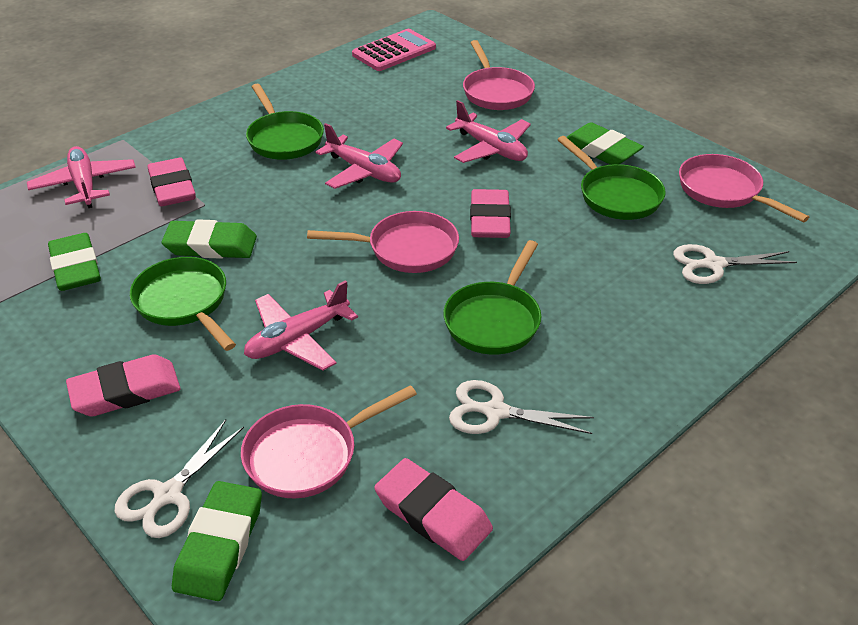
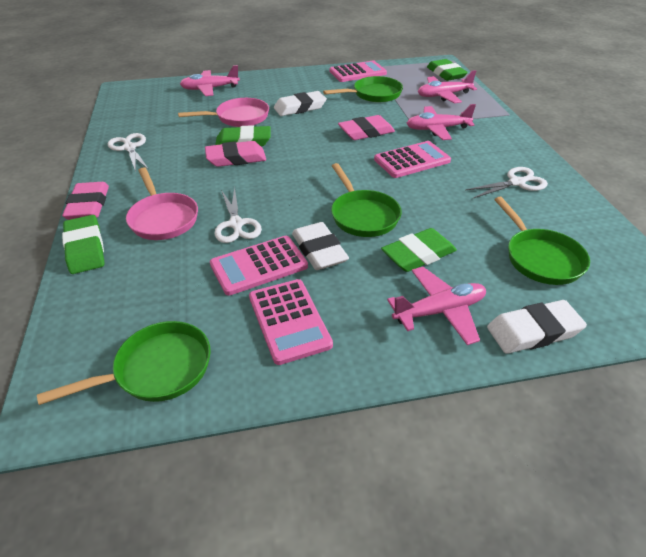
pink calculator: 1 -> 4
pink eraser: 4 -> 3
pink pan: 4 -> 2
white eraser: 0 -> 3

